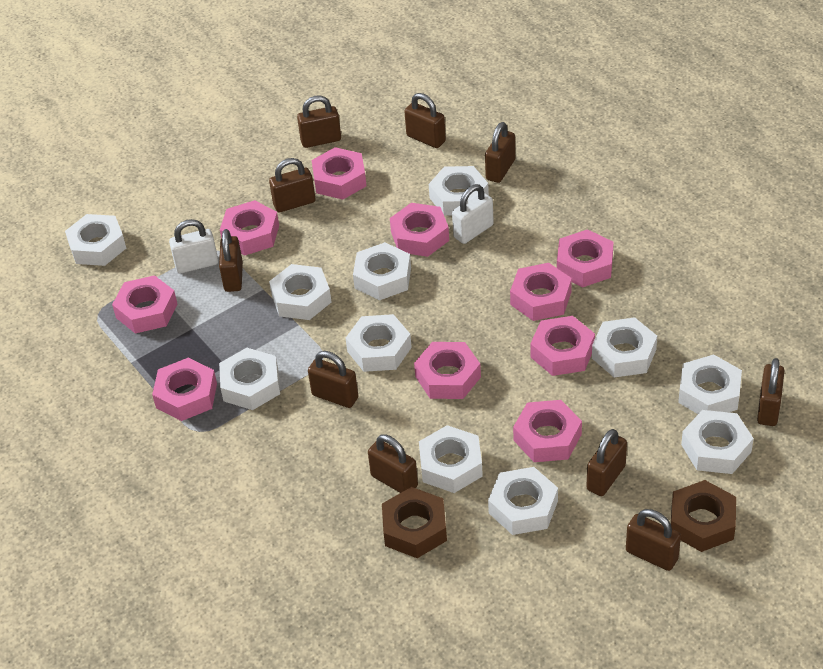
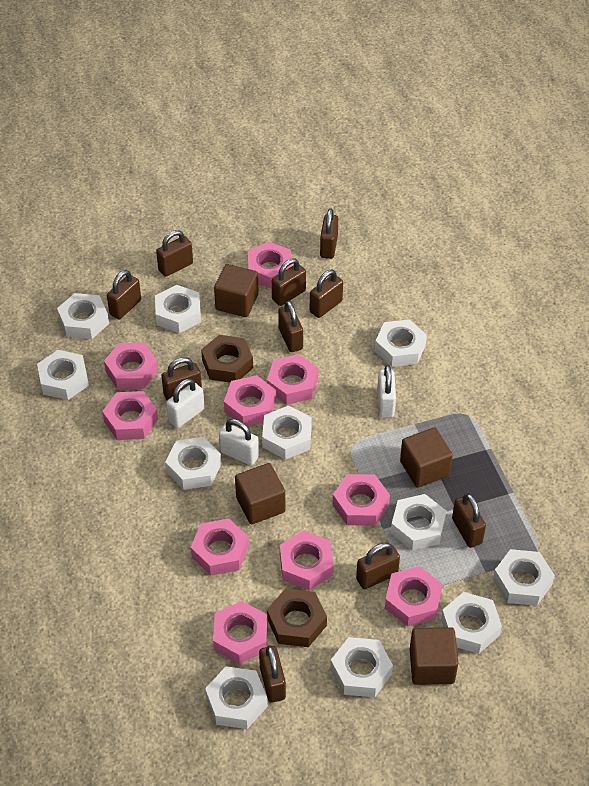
brown cube: 0 -> 4
white padlock: 2 -> 3

